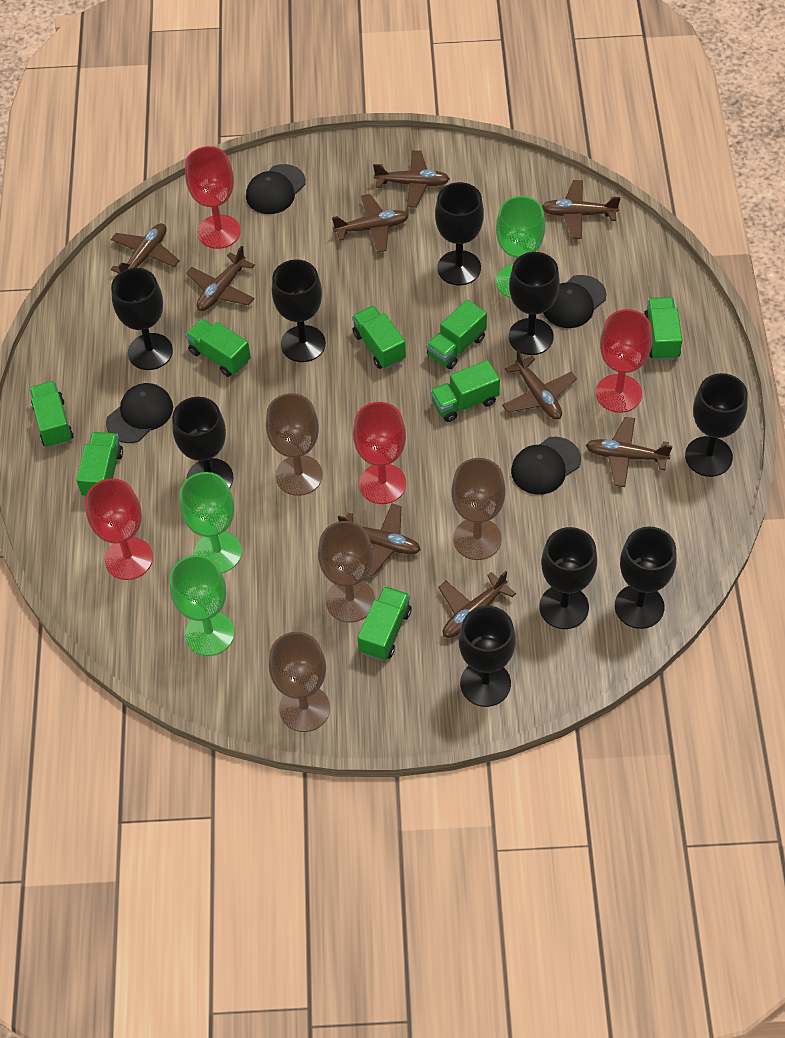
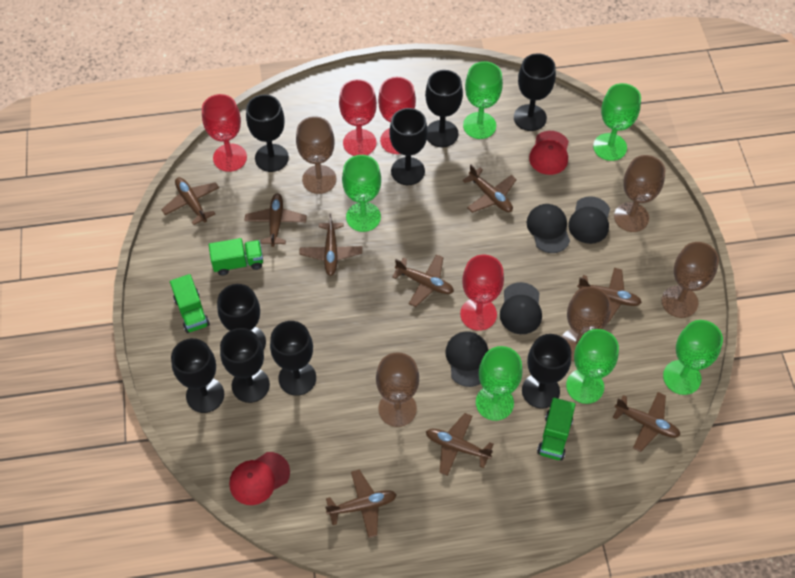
brown goblet: 4 -> 5
green goblet: 3 -> 6
green truck: 8 -> 3
red cap: 0 -> 2

